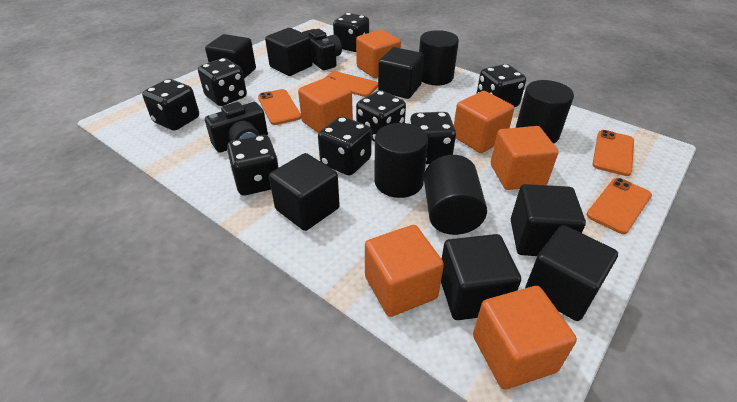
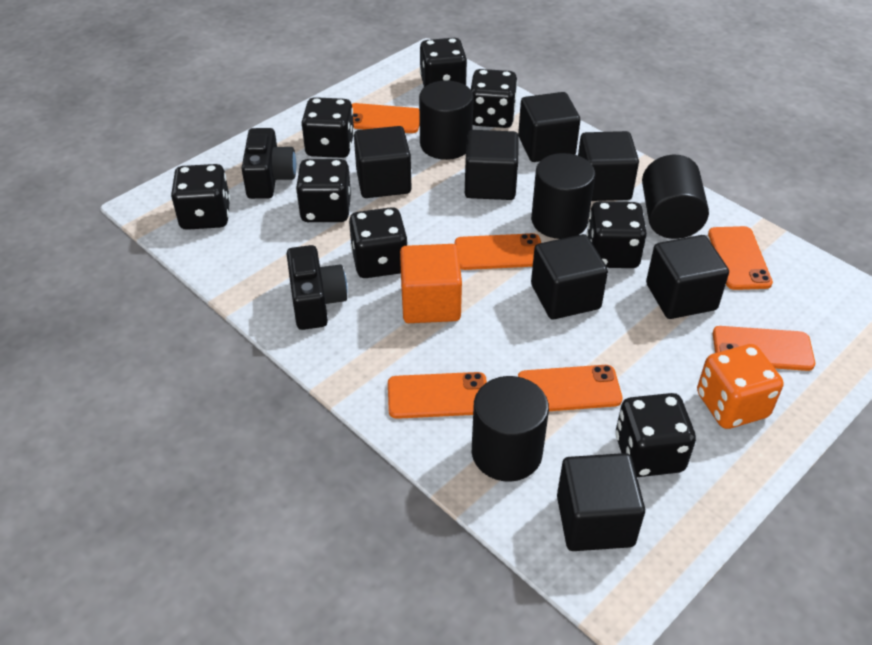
orange cube: 6 -> 1
orange dice: 0 -> 1
orange phone: 4 -> 6

